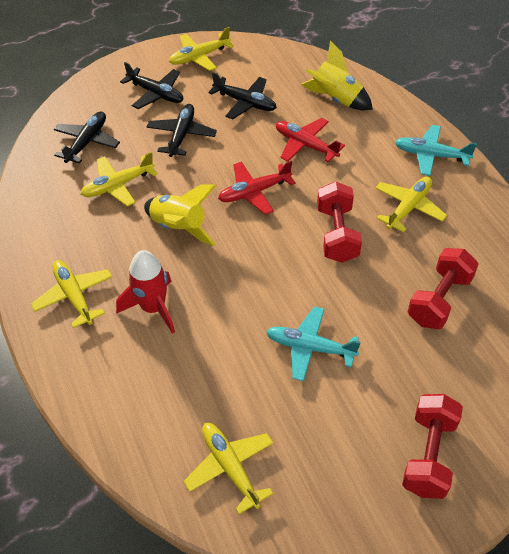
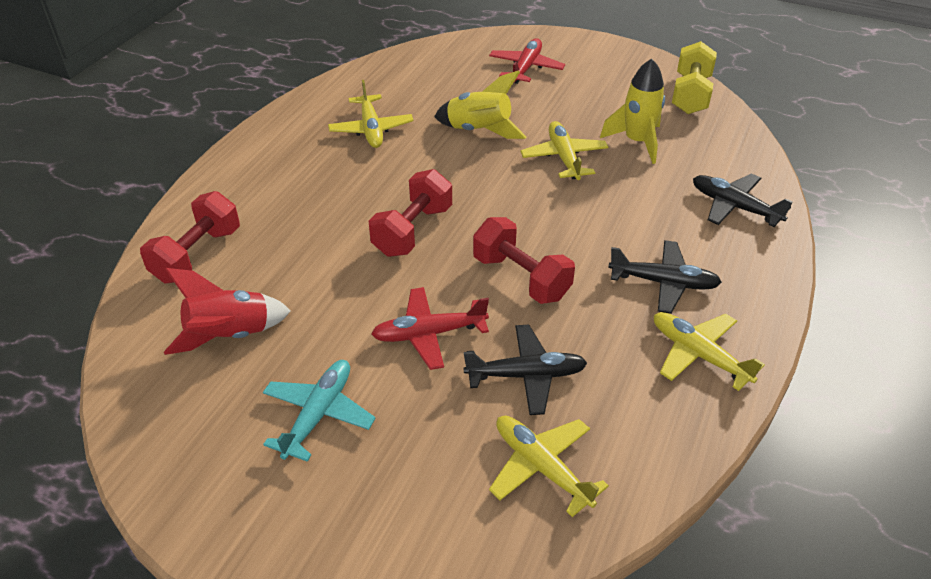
black plane: 4 -> 3
turquoise plane: 2 -> 1
yellow dumbbell: 0 -> 1
yellow plane: 5 -> 4

